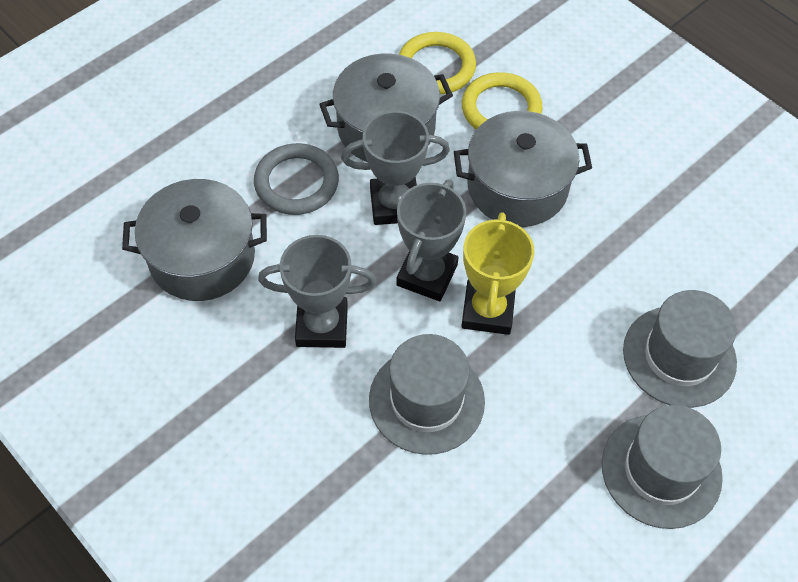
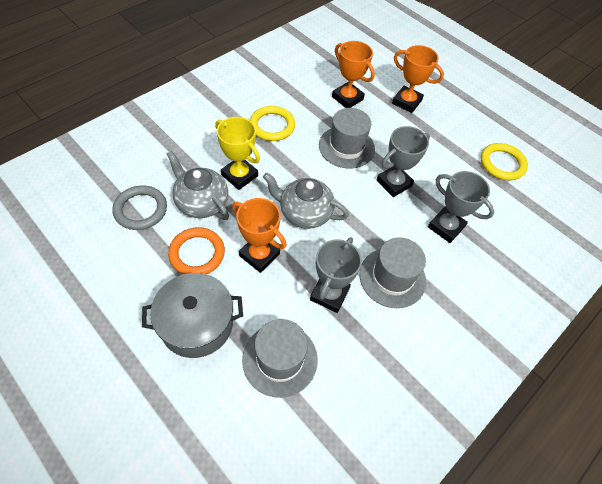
grey pot: 3 -> 1
grey teapot: 0 -> 2
orange ring: 0 -> 1
orange trophy: 0 -> 3

